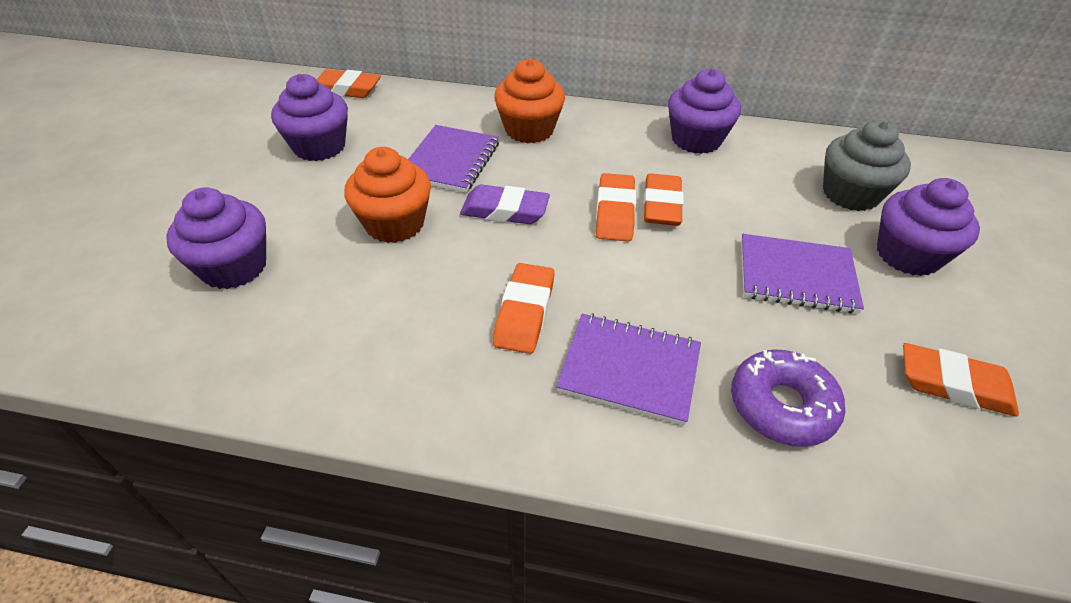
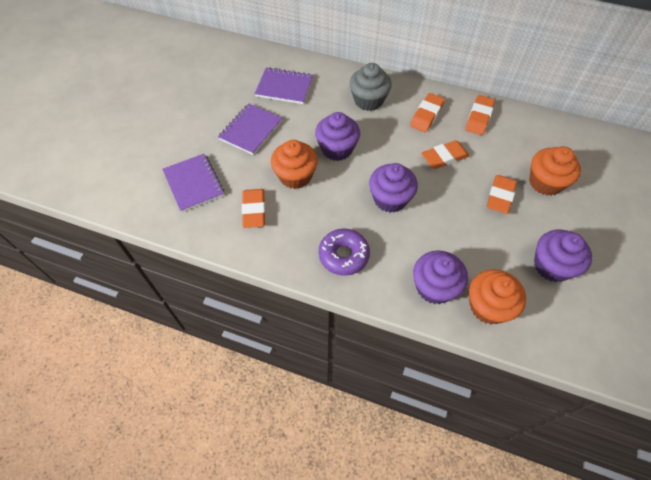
orange cupcake: 2 -> 3
purple eraser: 1 -> 0

